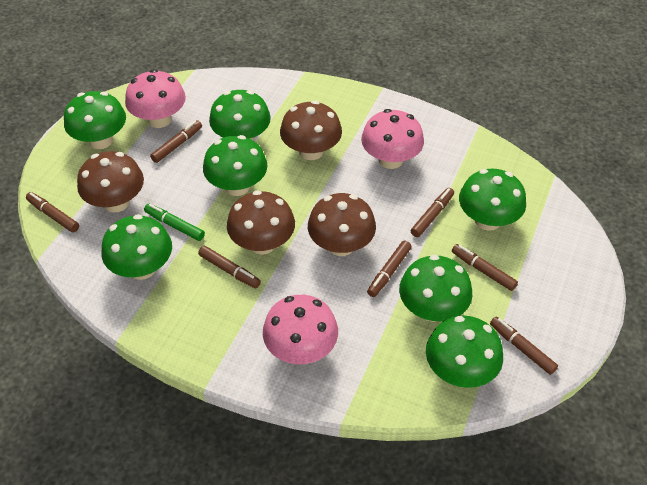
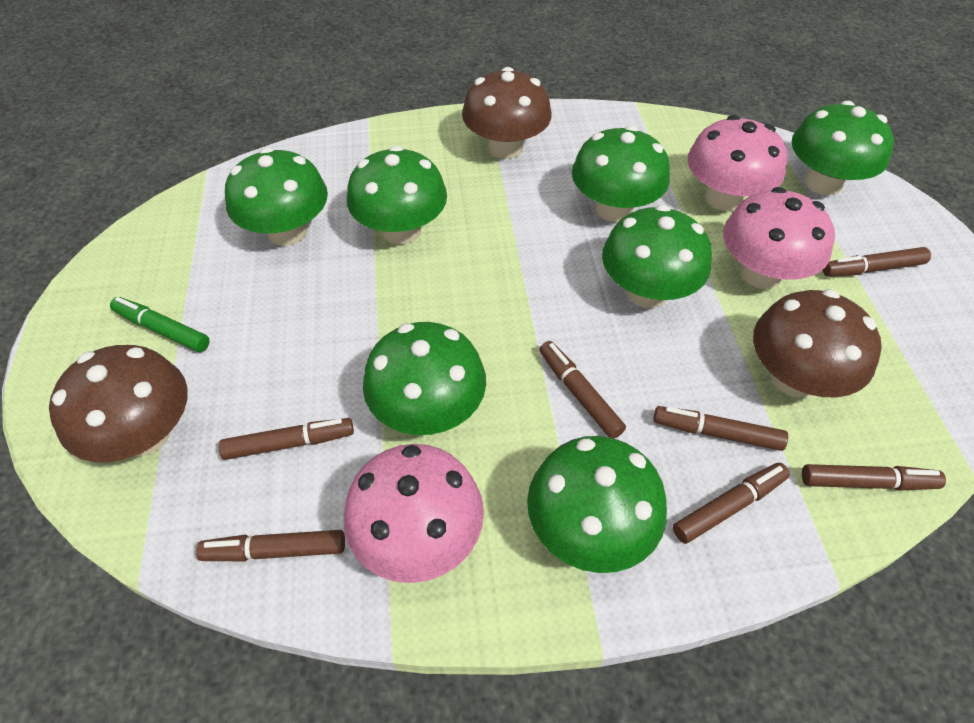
brown mushroom: 4 -> 3

